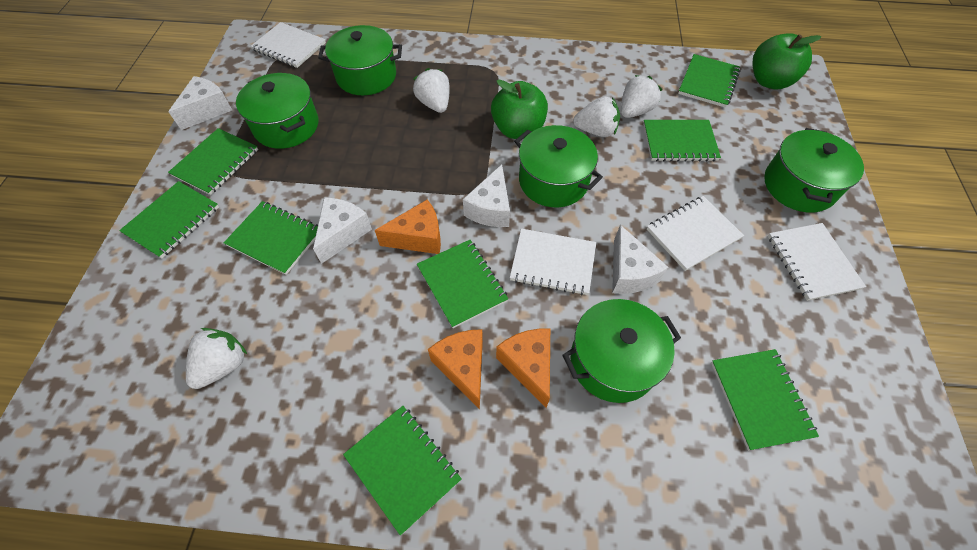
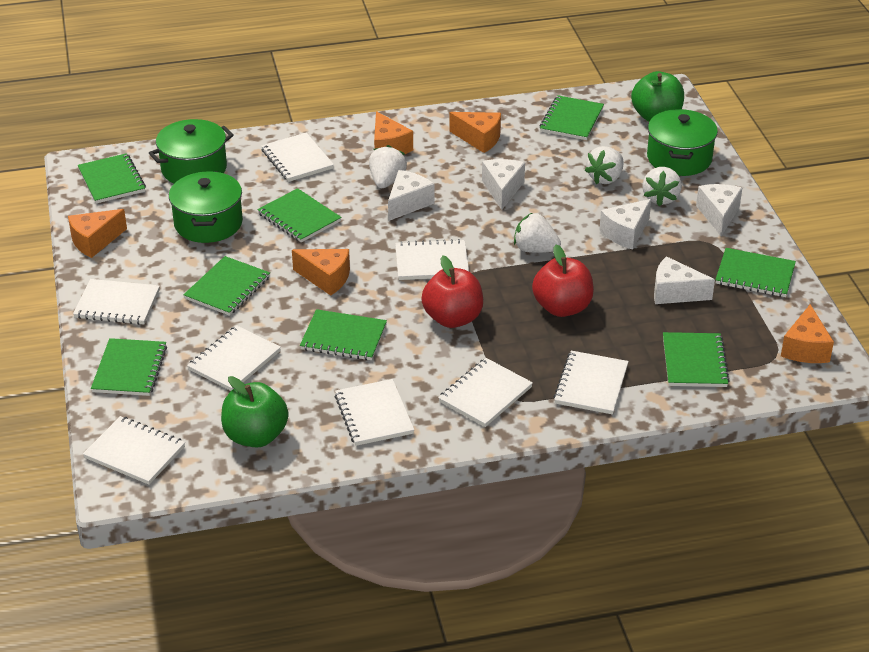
green pot: 5 -> 3
orange cheese: 3 -> 5
red apple: 0 -> 2
white cheese: 4 -> 5
white notebook: 4 -> 8

